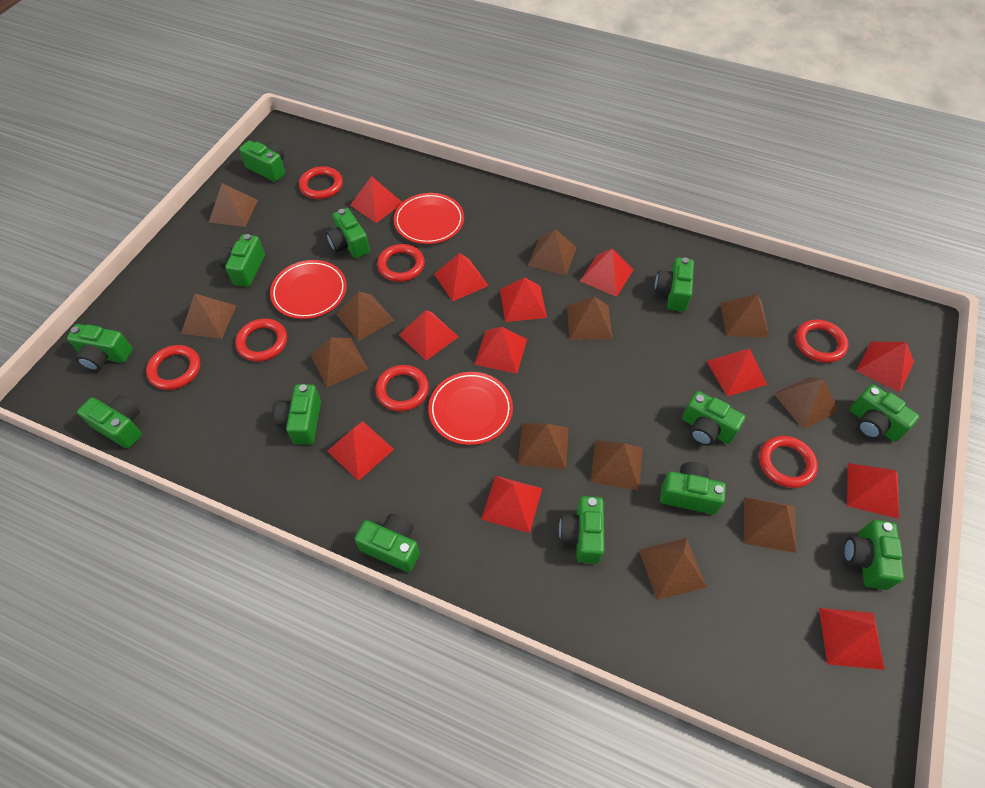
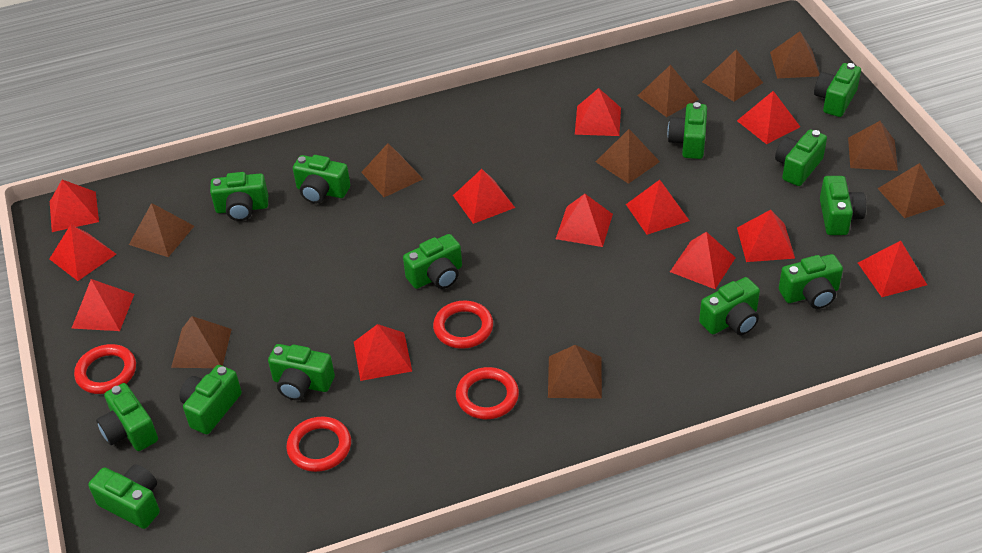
brown pyramid: 12 -> 10
red plate: 3 -> 0
red ring: 7 -> 4

